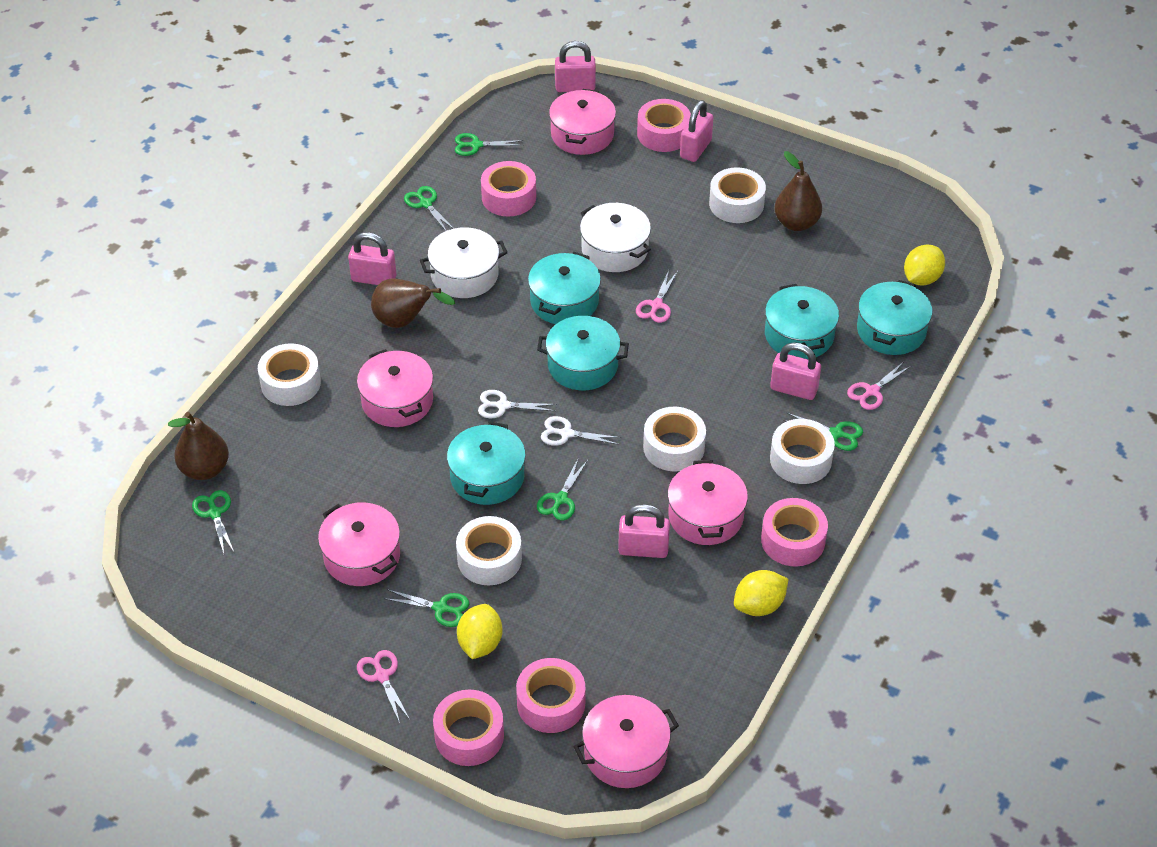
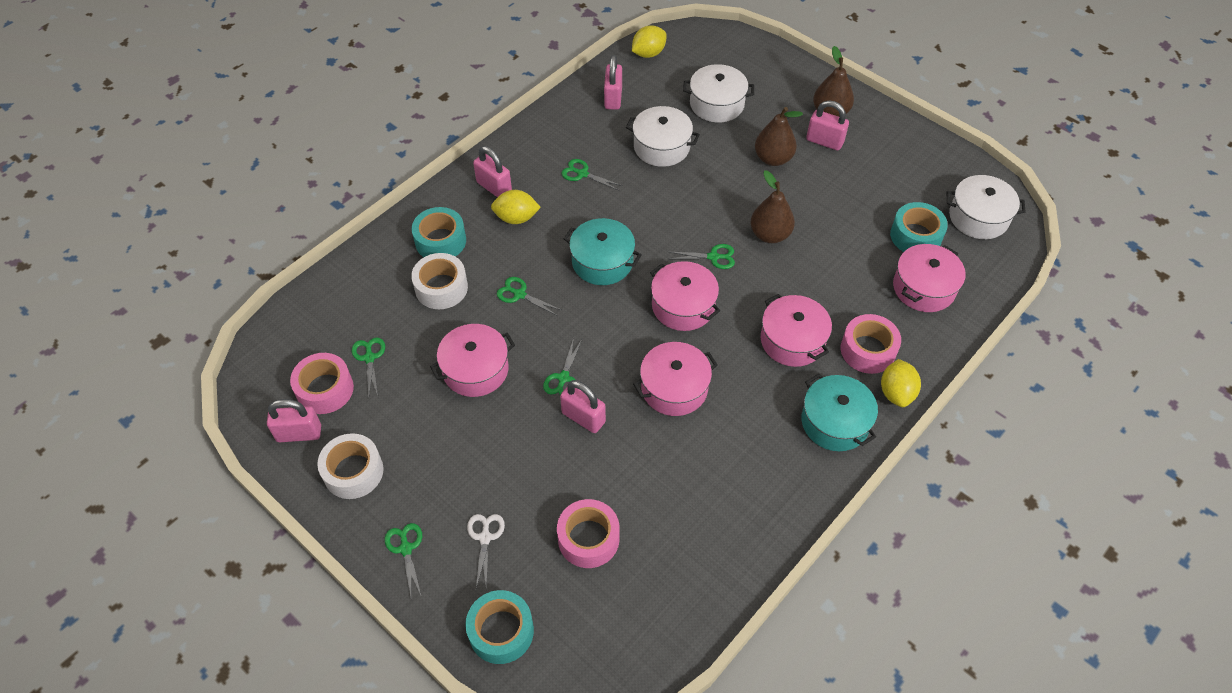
pink scissors: 3 -> 0
pink tape: 5 -> 3
turquoise pot: 5 -> 2
turquoise tape: 0 -> 3
white pot: 2 -> 3
white scissors: 2 -> 1
white tape: 5 -> 2

